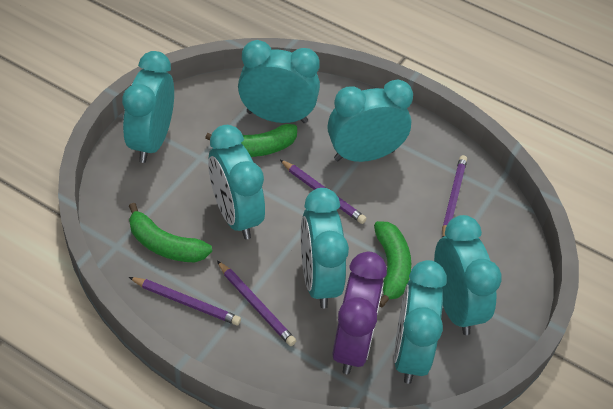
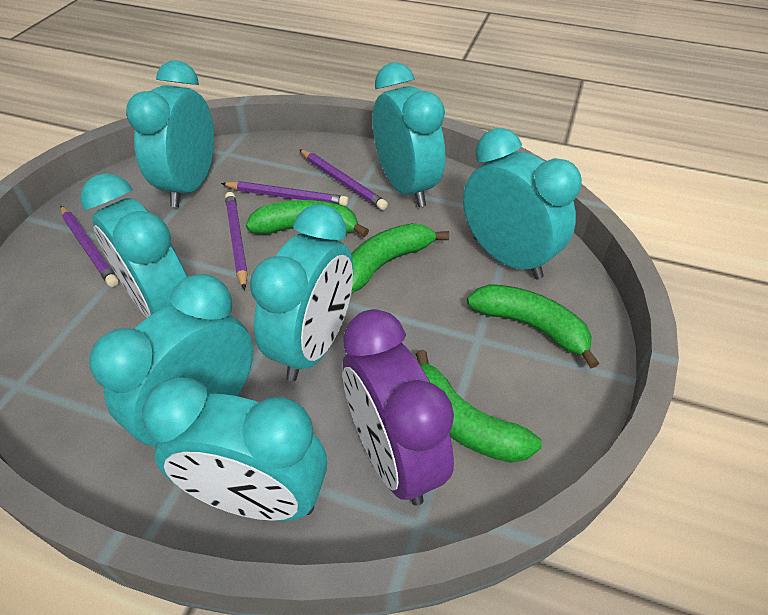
green banana: 3 -> 4

